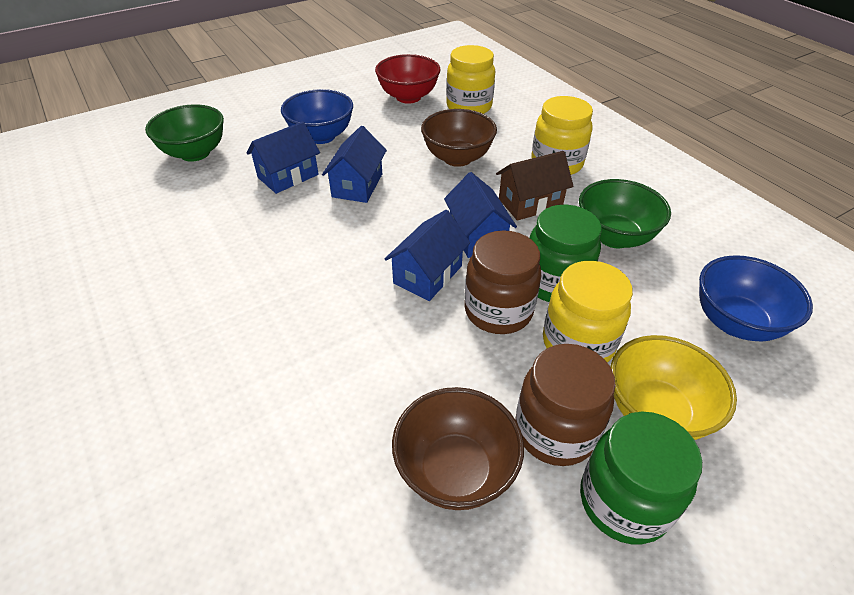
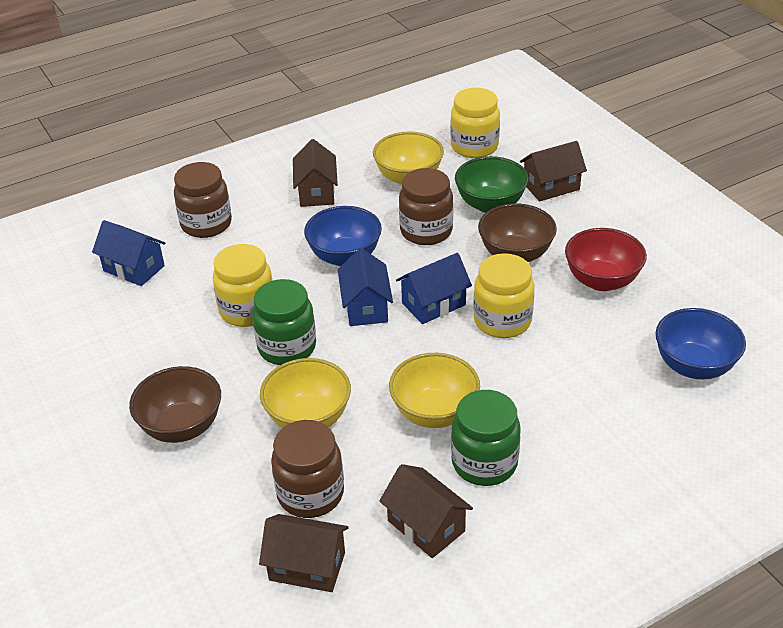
blue house: 4 -> 3
brown house: 1 -> 4
brown jar: 2 -> 3
green bowl: 2 -> 1
yellow bowl: 1 -> 3

